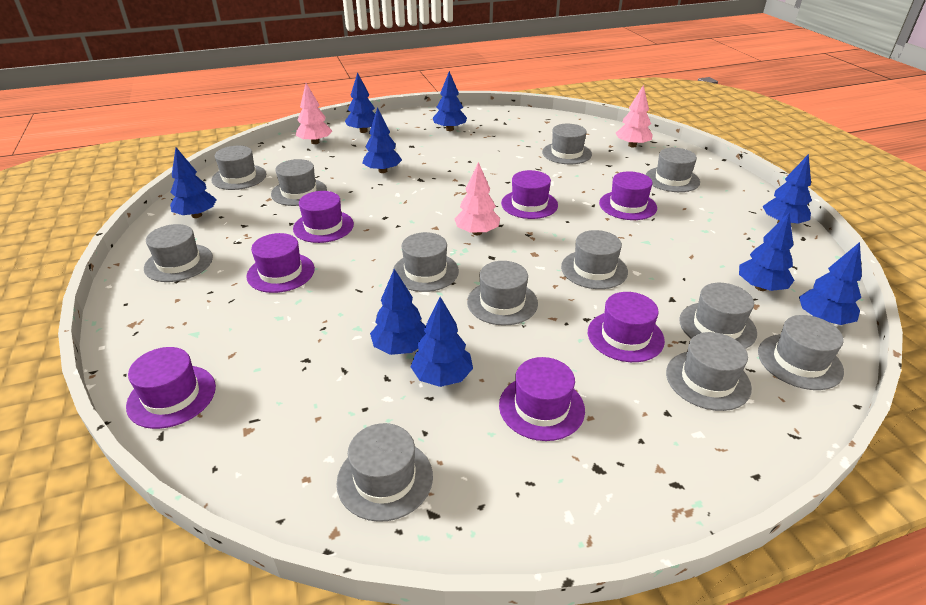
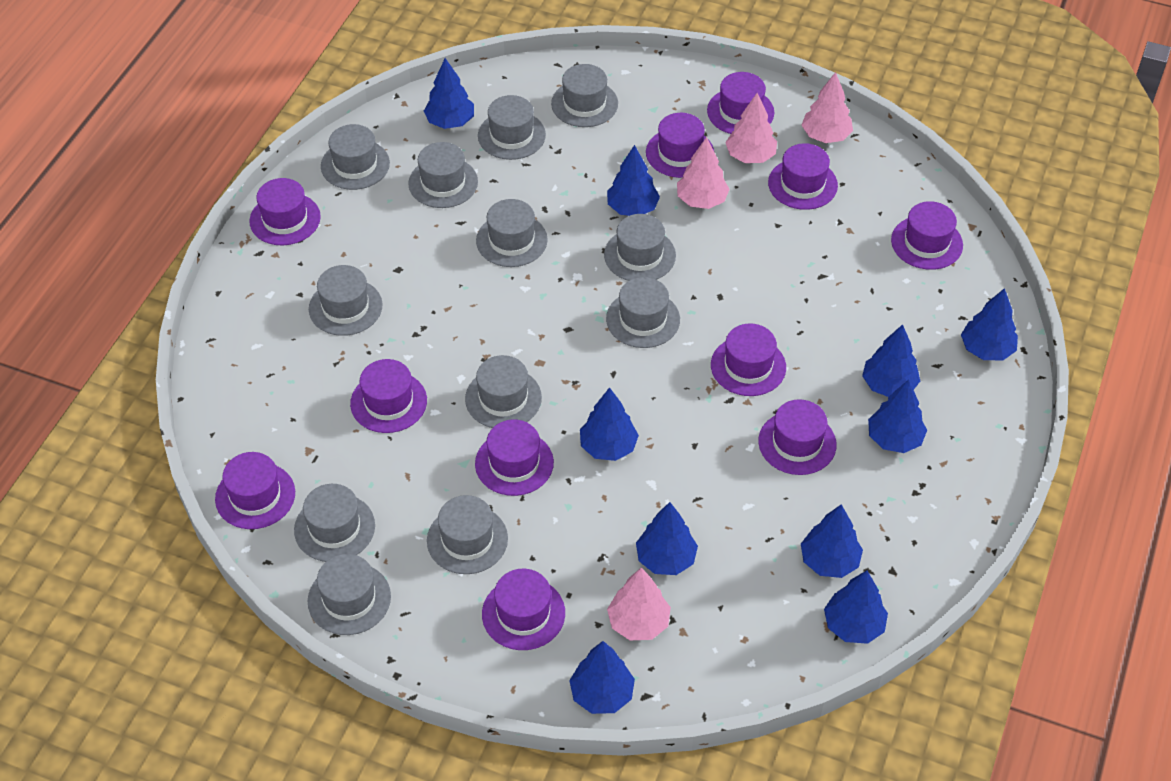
blue tree: 9 -> 10
pink tree: 3 -> 4
purple hat: 7 -> 11

